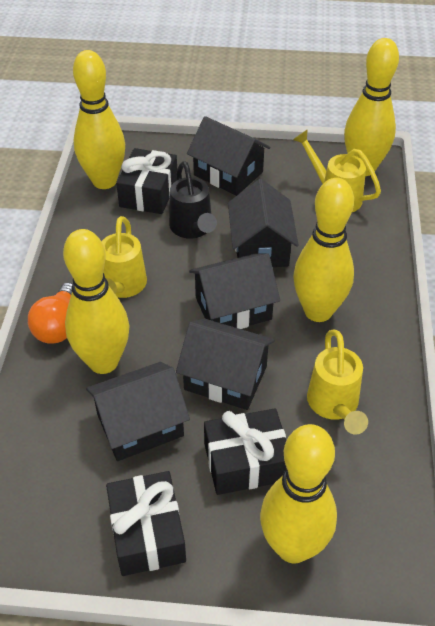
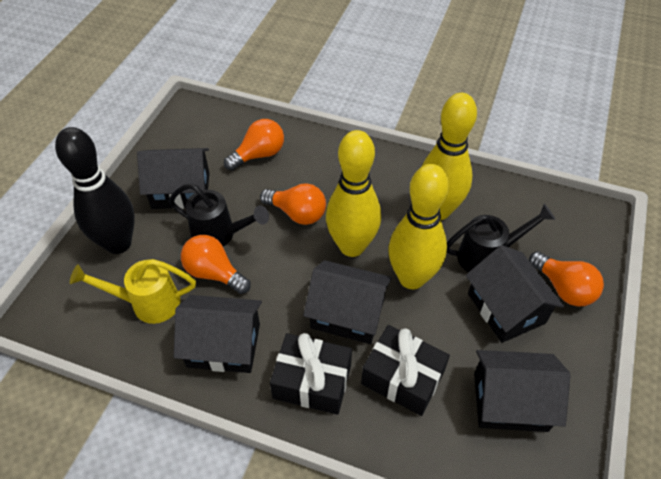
black bowling pin: 0 -> 1
black gift: 3 -> 2
black watering can: 1 -> 2
orange light bulb: 1 -> 4
yellow bowling pin: 5 -> 3
yellow watering can: 3 -> 1

